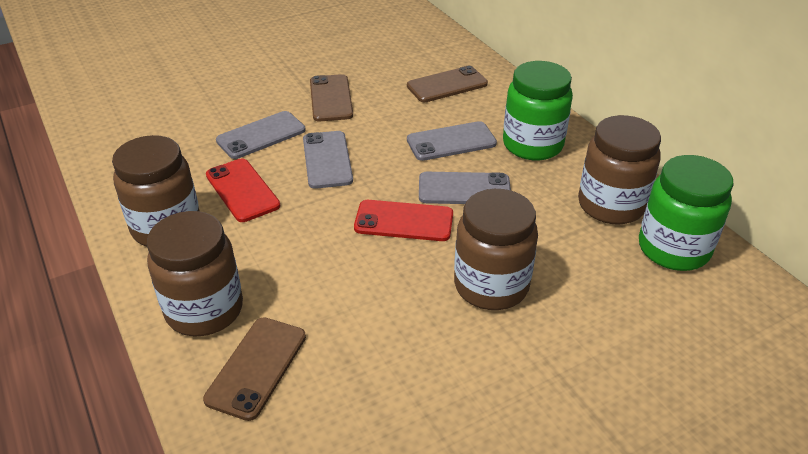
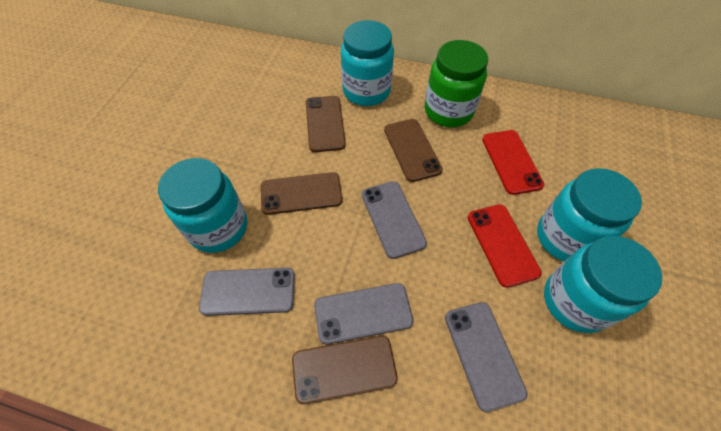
brown jar: 4 -> 0
brown phone: 3 -> 4
green jar: 2 -> 1
turquoise jar: 0 -> 4

